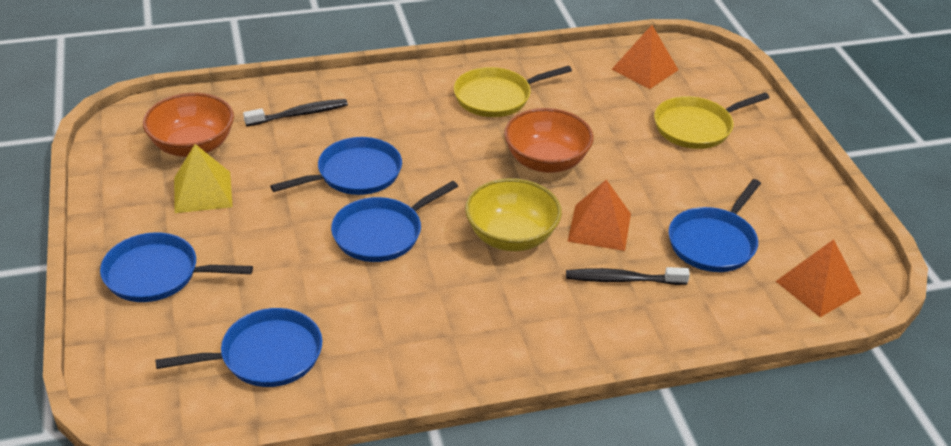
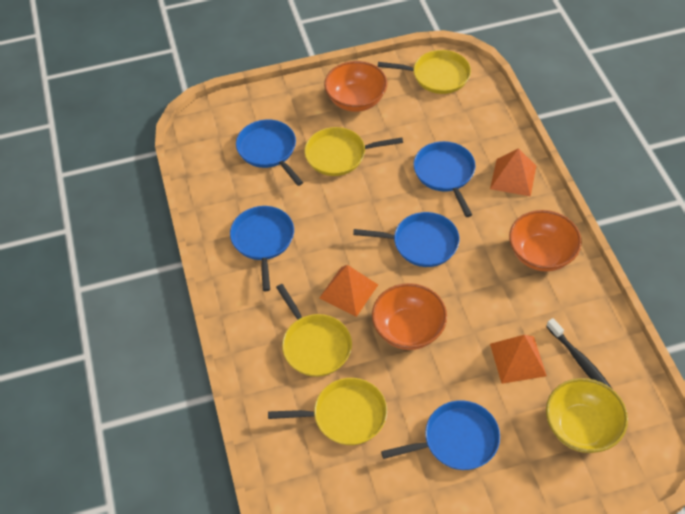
black toothbrush: 2 -> 1
orange bowl: 2 -> 3
yellow pan: 2 -> 4
yellow pyramid: 1 -> 0

